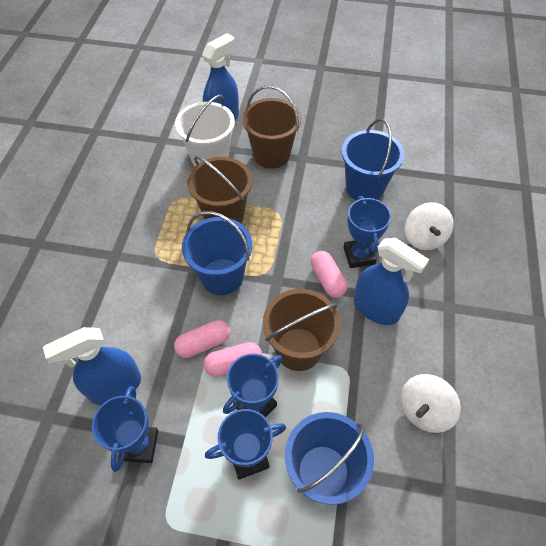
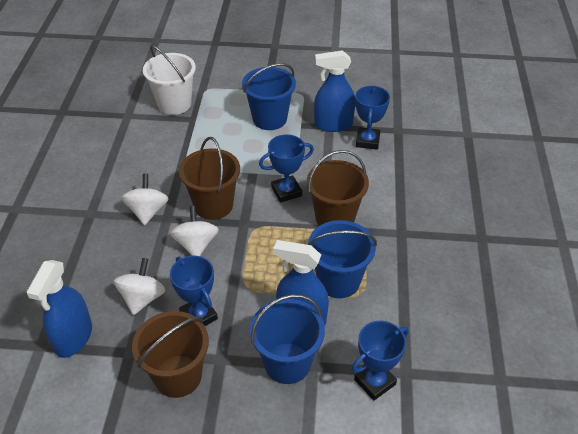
pink capsule: 3 -> 0
white spinning top: 2 -> 3

